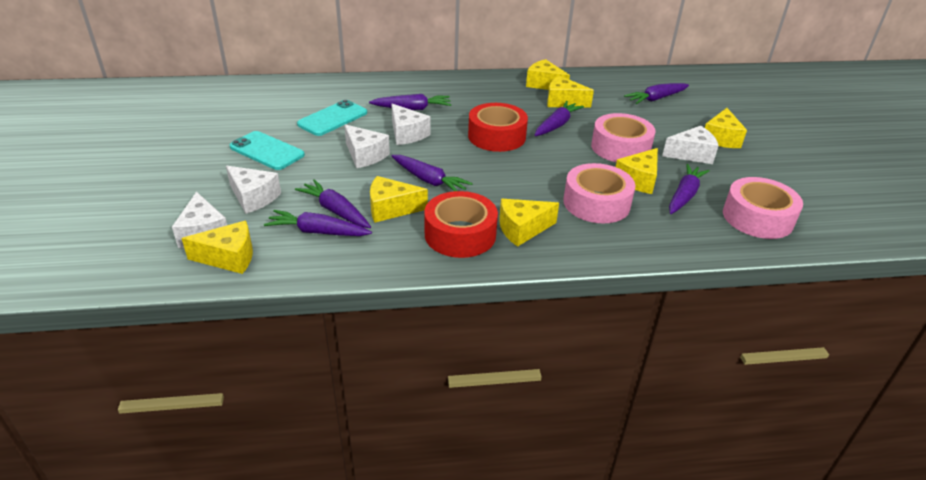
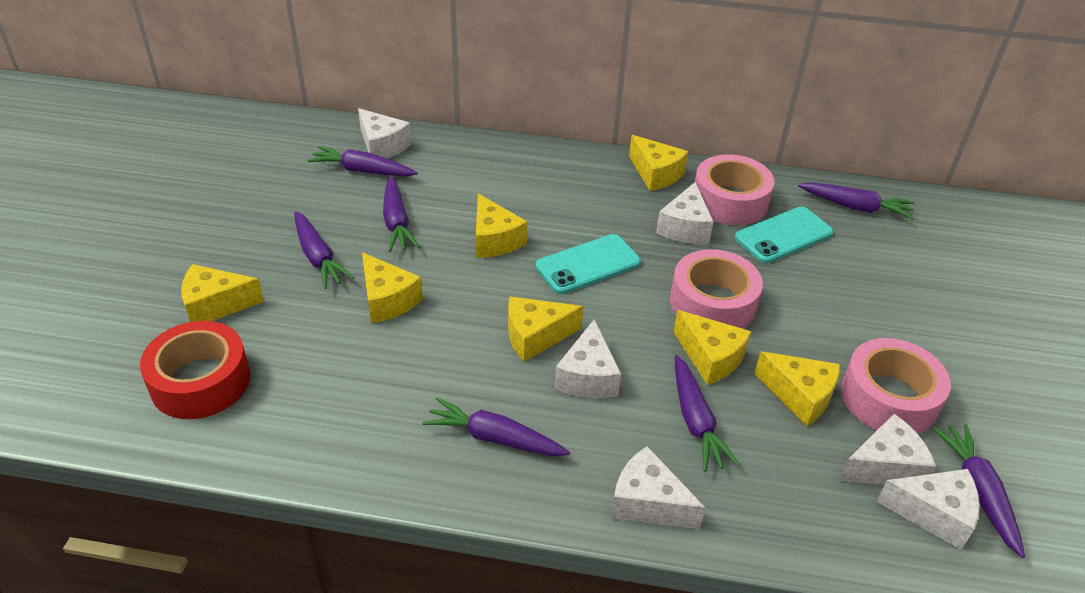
red tape: 2 -> 1
white cheese: 5 -> 6

